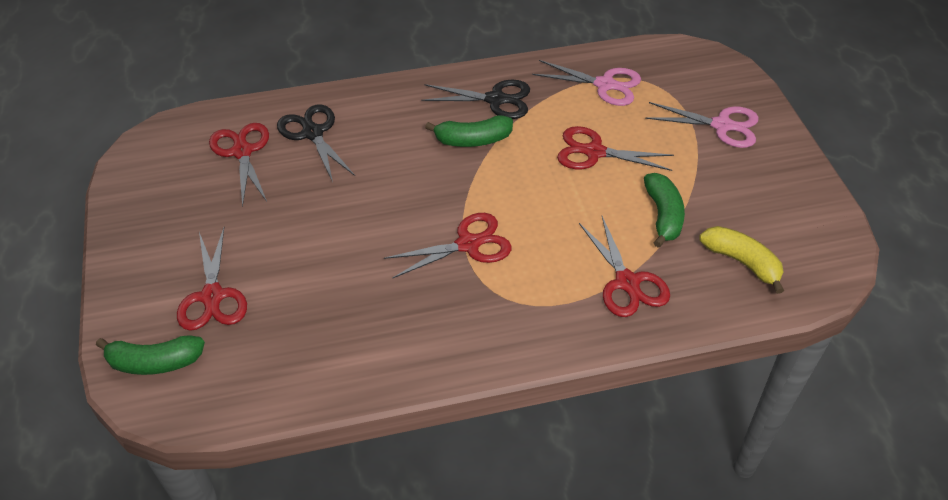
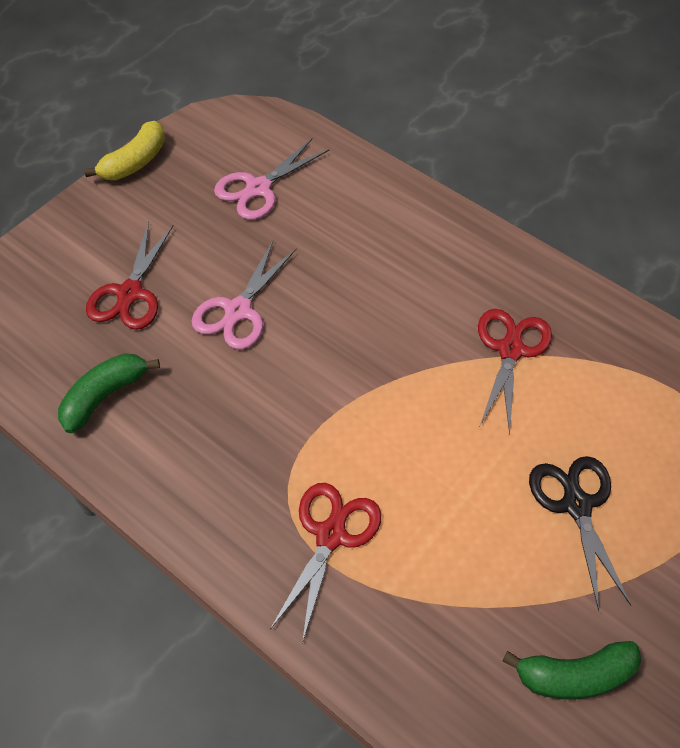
black scissors: 2 -> 1
green banana: 3 -> 2
red scissors: 5 -> 3

